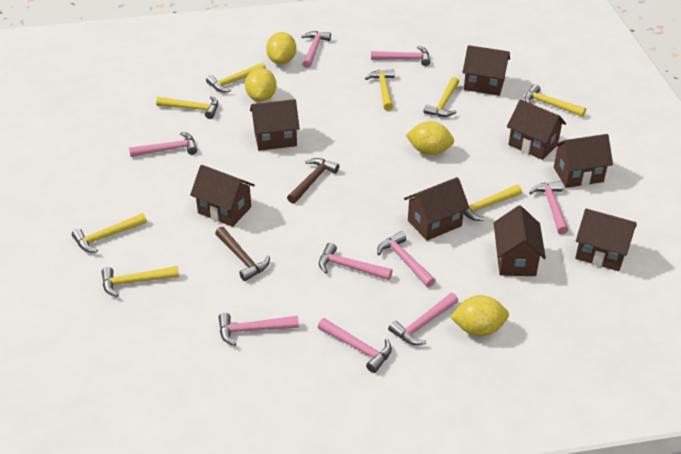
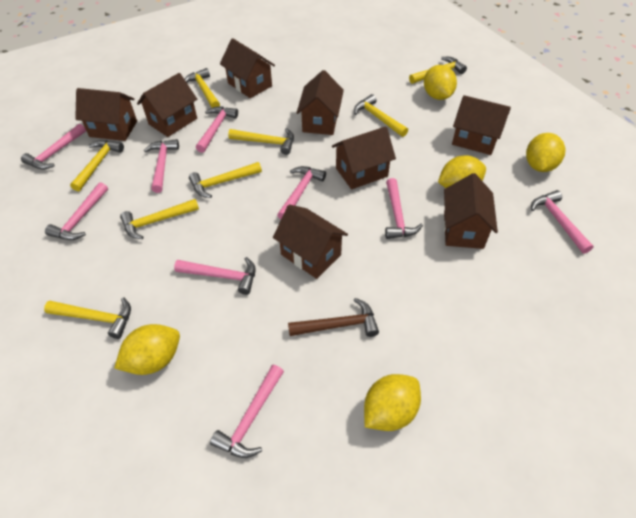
brown hammer: 2 -> 1
yellow lemon: 4 -> 5

